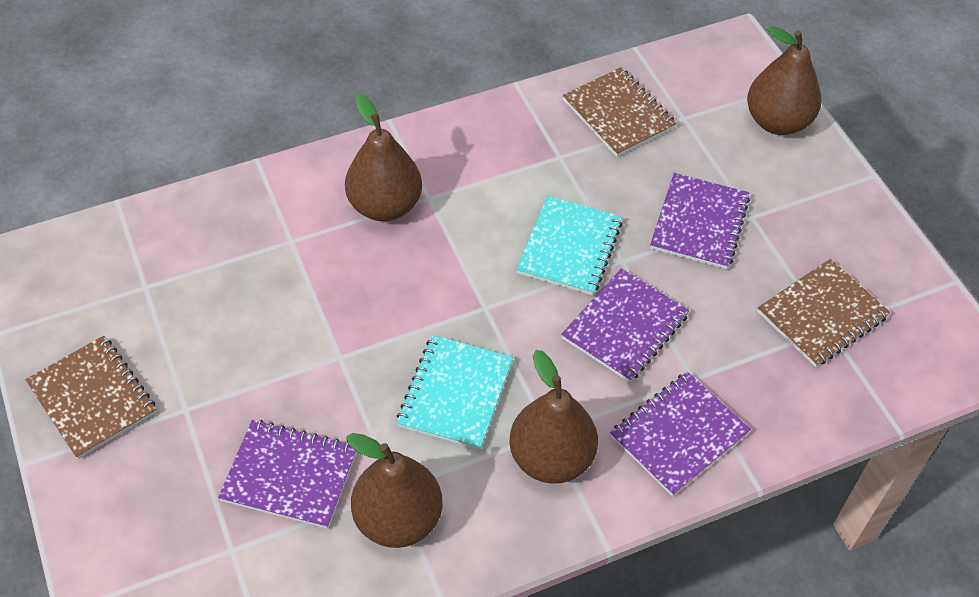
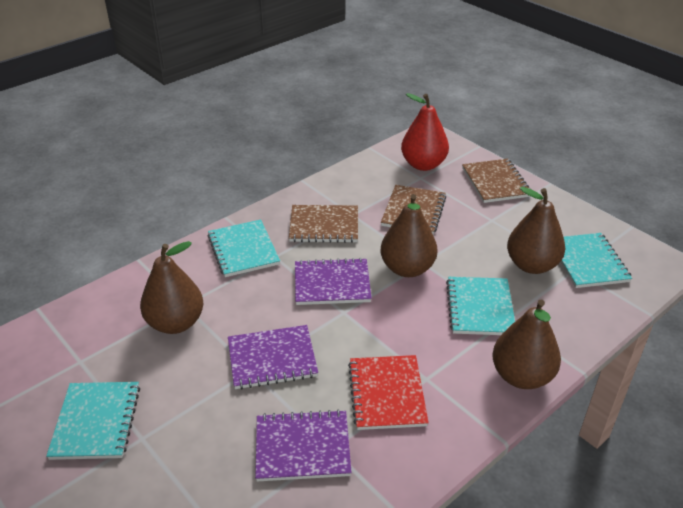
purple notebook: 4 -> 3
red notebook: 0 -> 1
red pear: 0 -> 1
turquoise notebook: 2 -> 4

